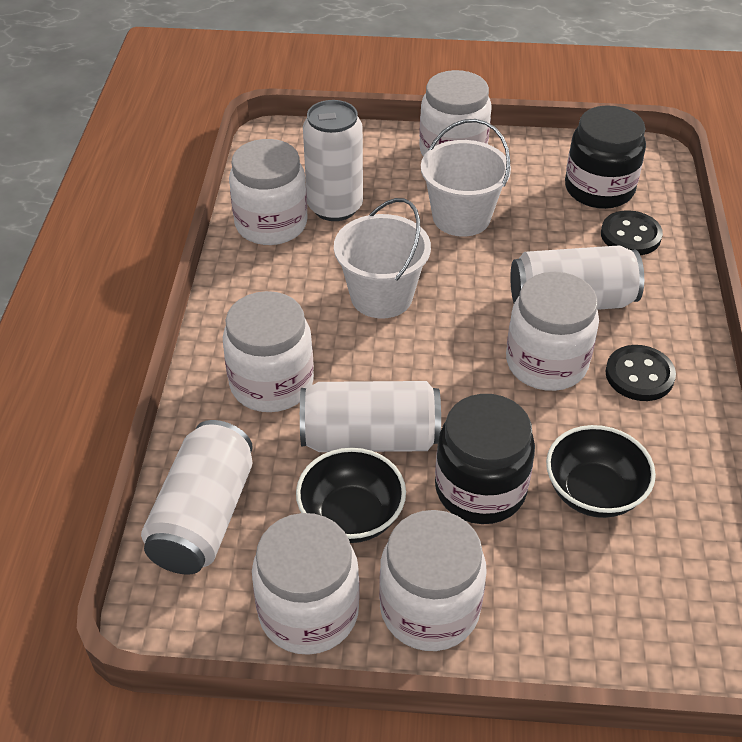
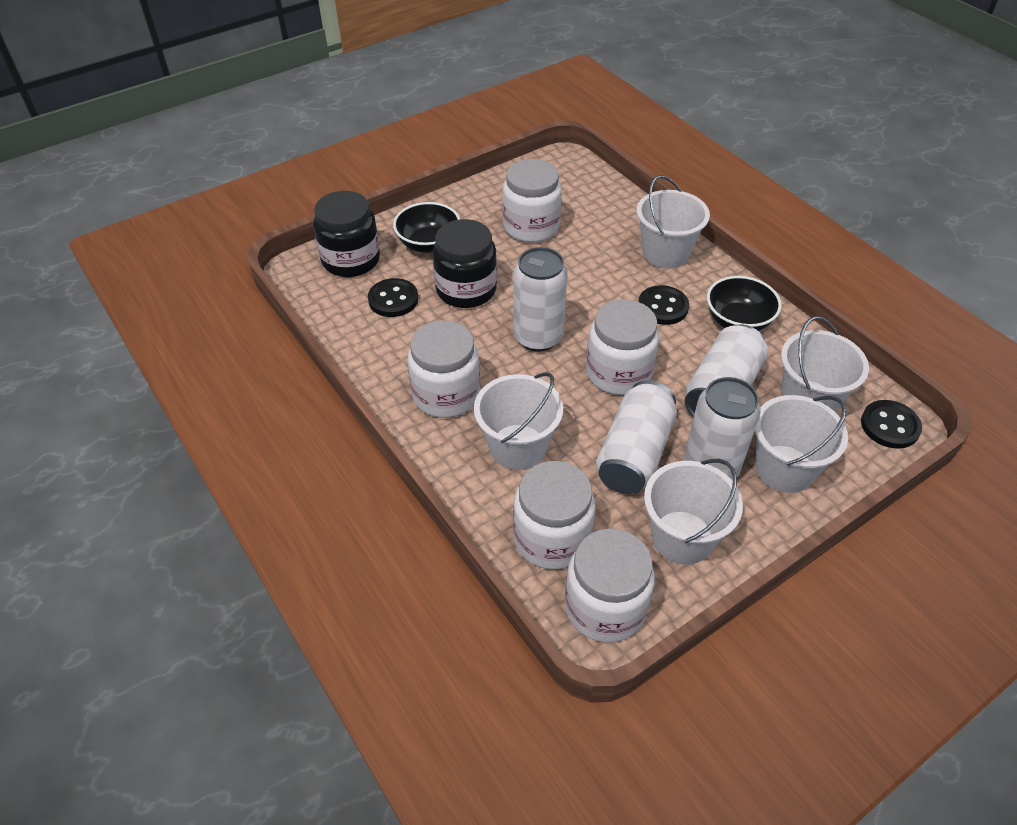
black button: 2 -> 3
white bucket: 2 -> 5
white jar: 6 -> 5

